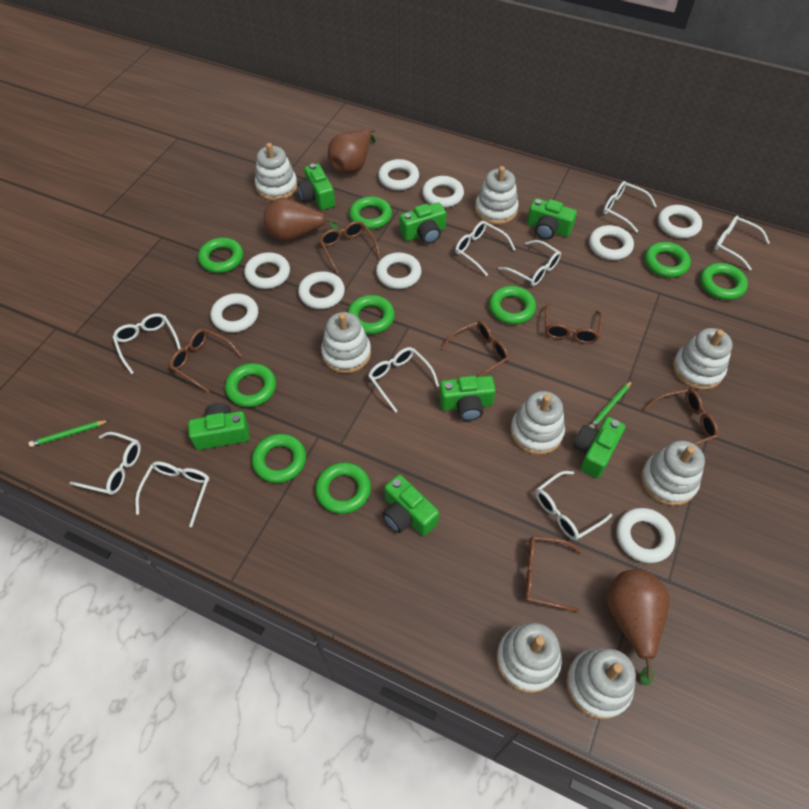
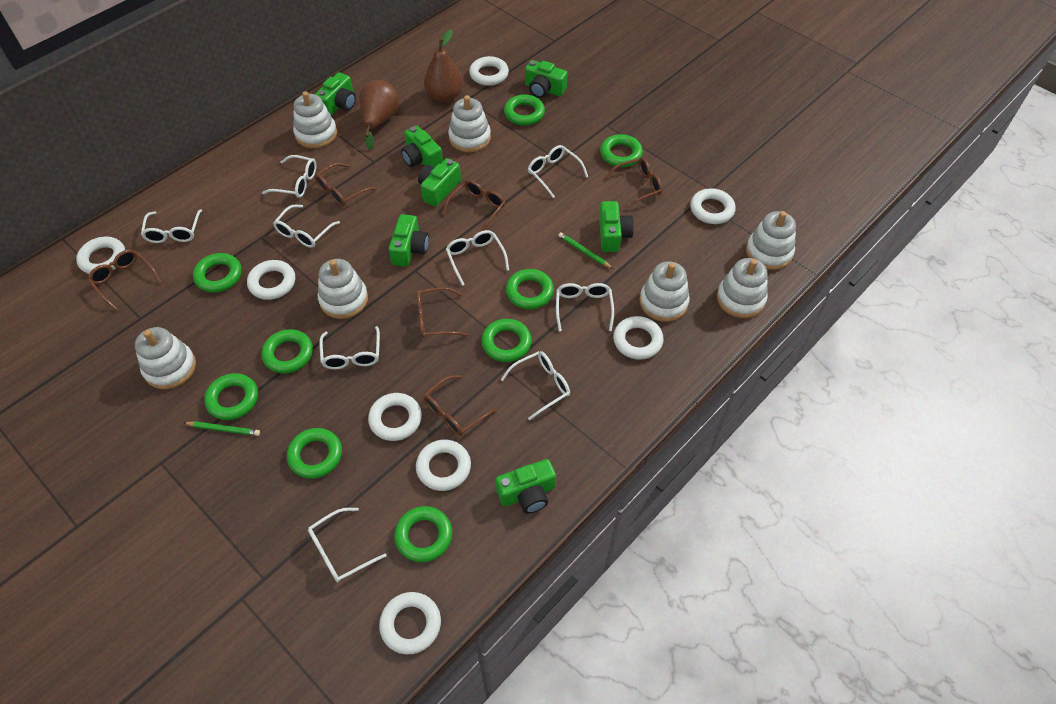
brown pear: 3 -> 2
white ring: 9 -> 8
white stacking toy: 8 -> 7

